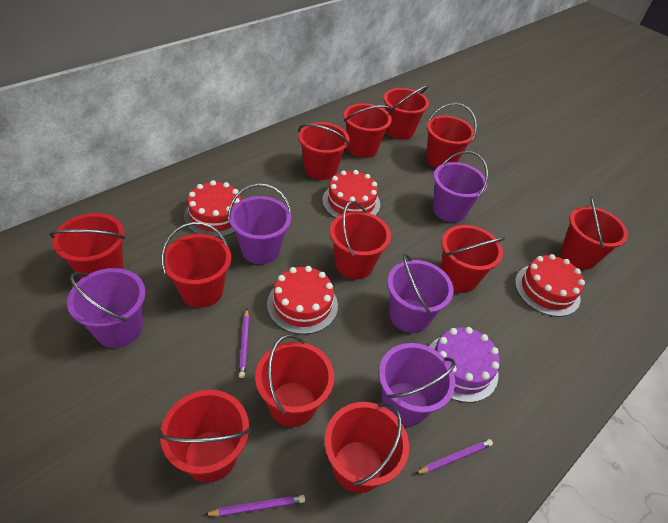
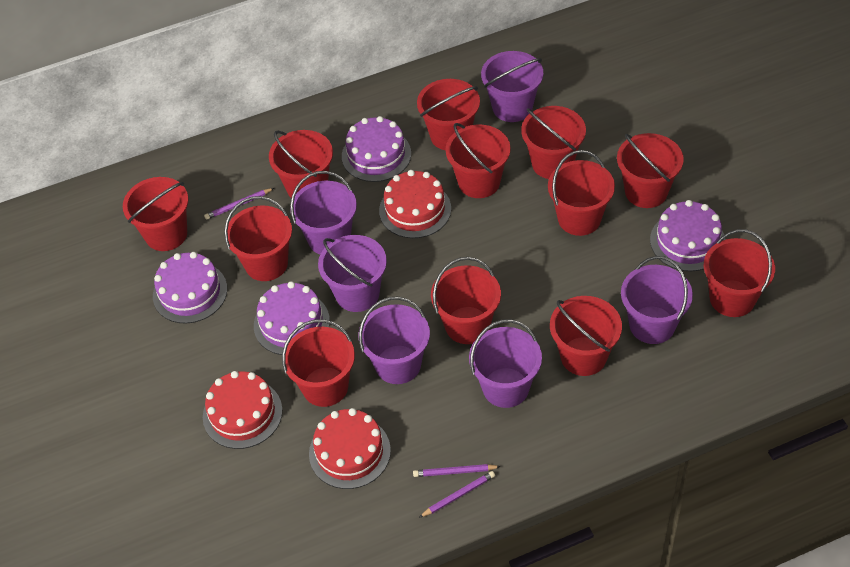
purple bucket: 5 -> 6
purple cake: 1 -> 4
red cake: 4 -> 3

